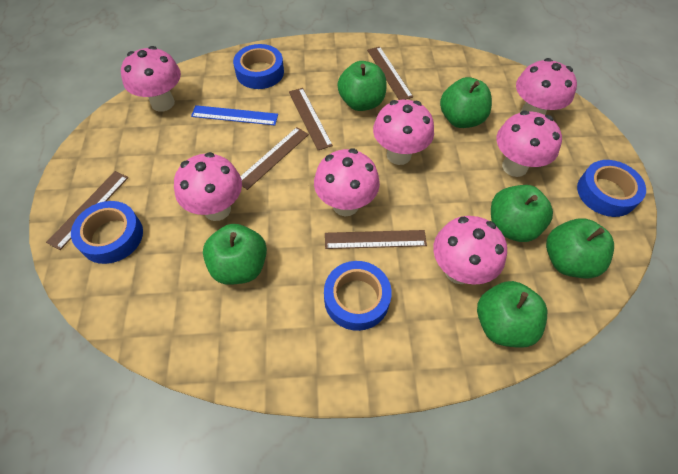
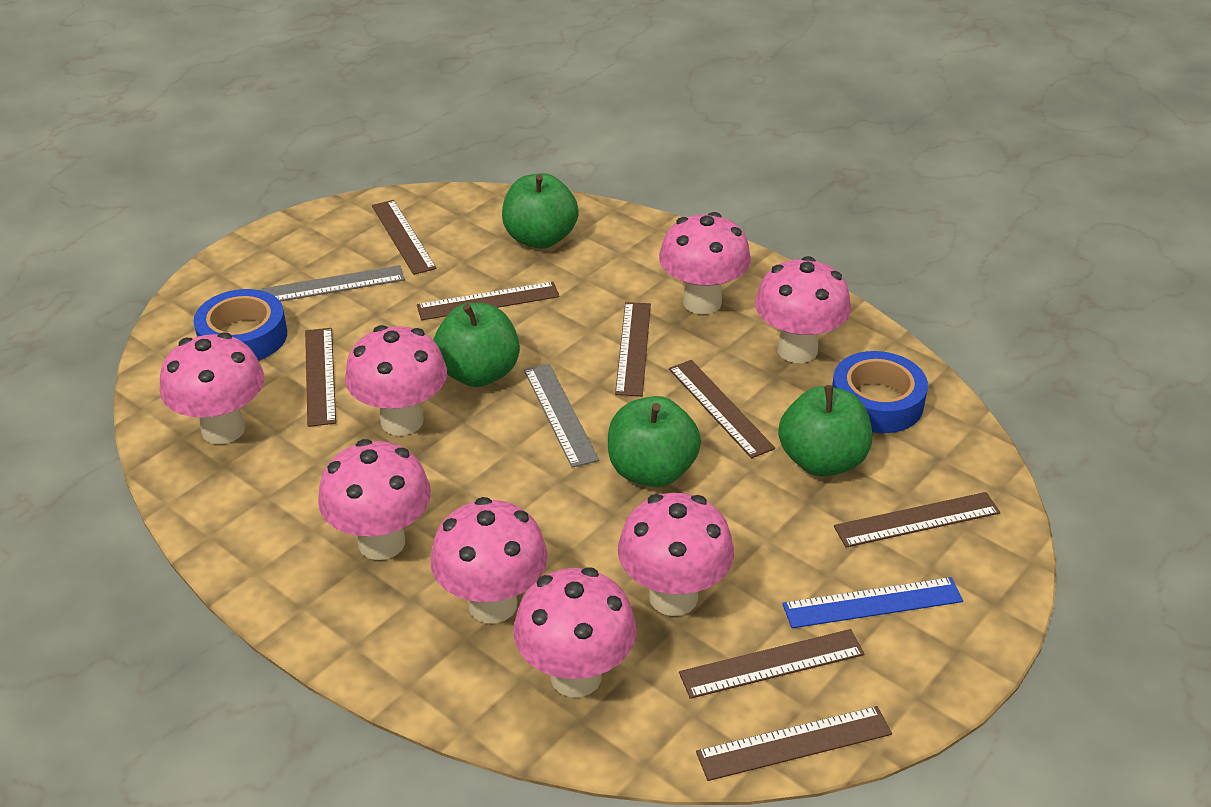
blue tape: 4 -> 2
brown ruler: 5 -> 8
green apple: 6 -> 4
grey ruler: 0 -> 2
pink mushroom: 7 -> 8

